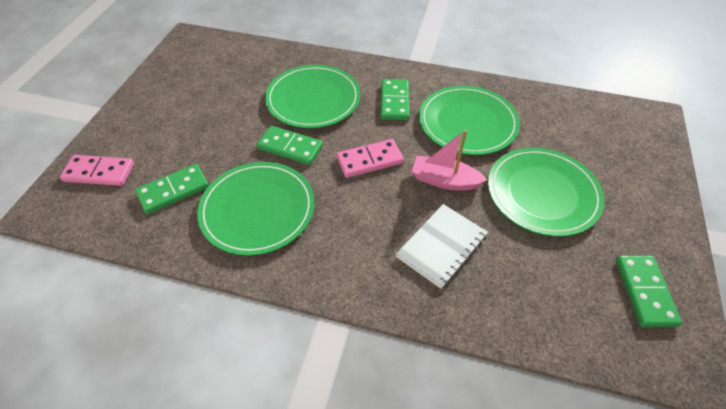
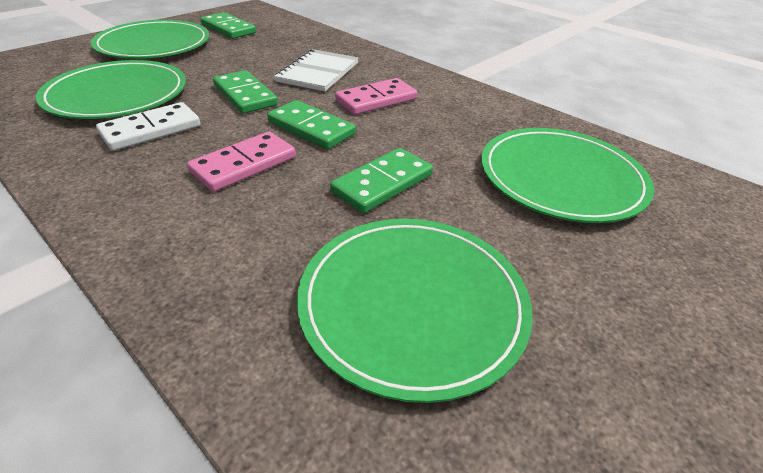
pink boat: 1 -> 0
white domino: 0 -> 1

